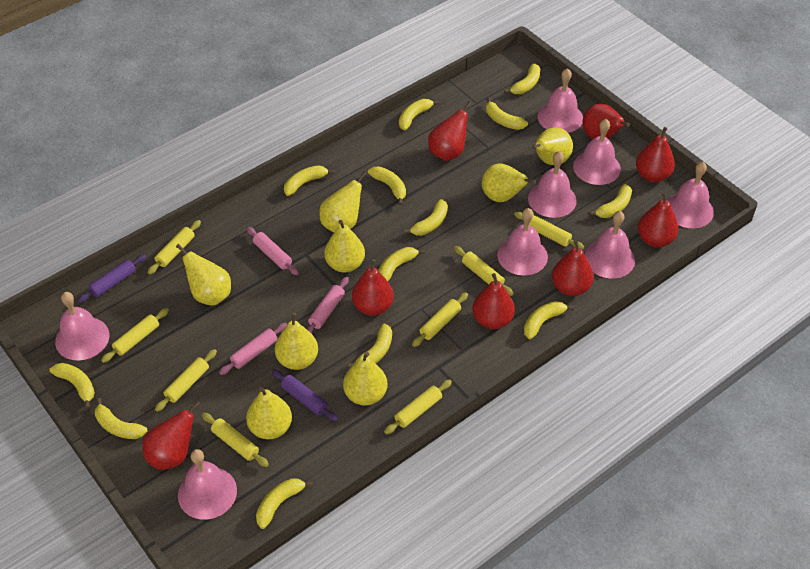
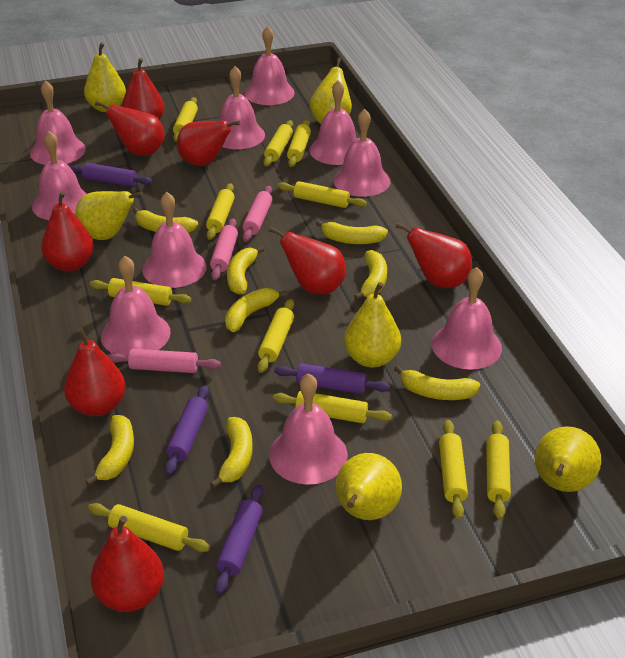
pink bell: 8 -> 10
purple rolling pin: 2 -> 4
yellow banana: 13 -> 8
yellow pear: 8 -> 6
yellow rolling pin: 8 -> 11

